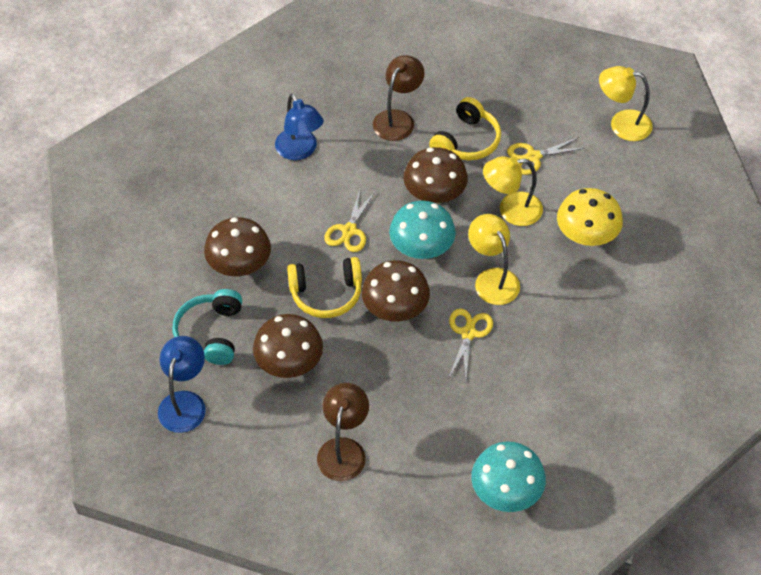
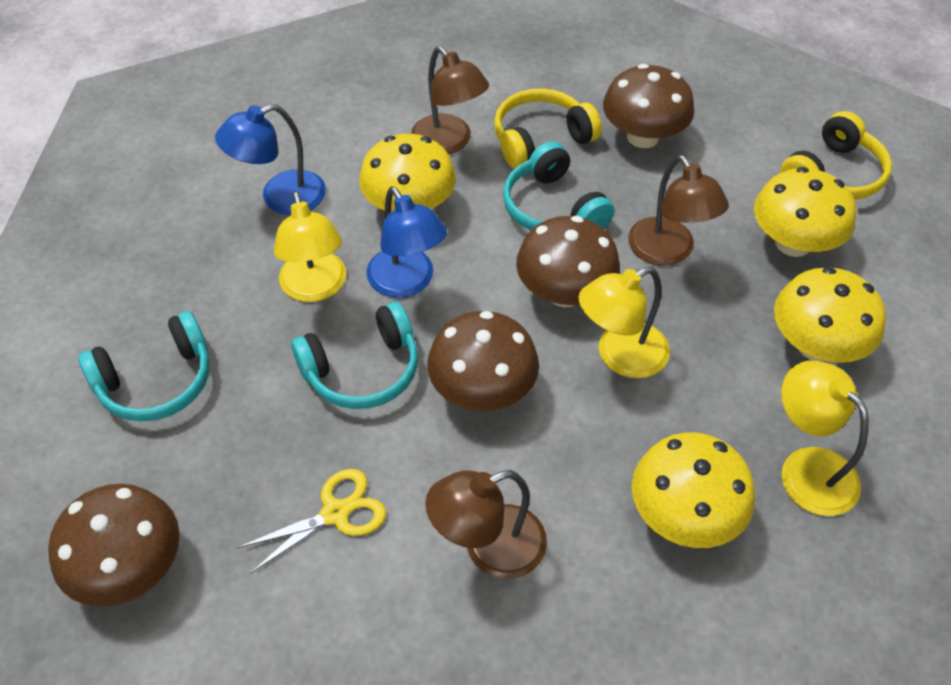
brown lamp: 2 -> 3
turquoise headphones: 1 -> 3
turquoise mushroom: 2 -> 0
yellow mushroom: 1 -> 4
yellow scissors: 3 -> 1

